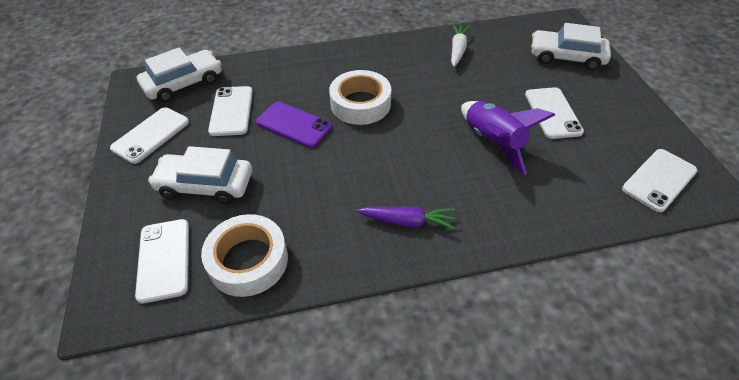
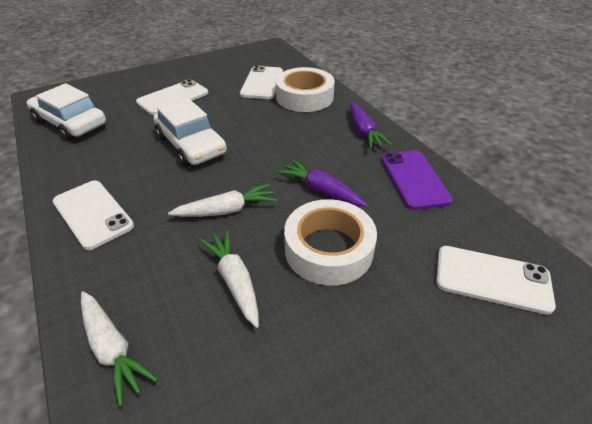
purple carrot: 1 -> 2
purple rocket: 1 -> 0
white car: 3 -> 2
white carrot: 1 -> 3
white phone: 5 -> 4

